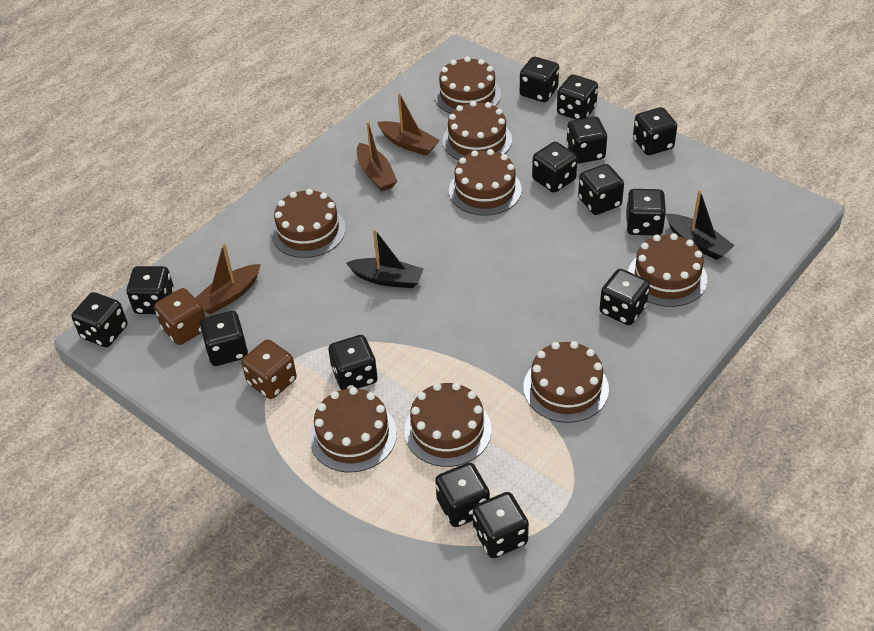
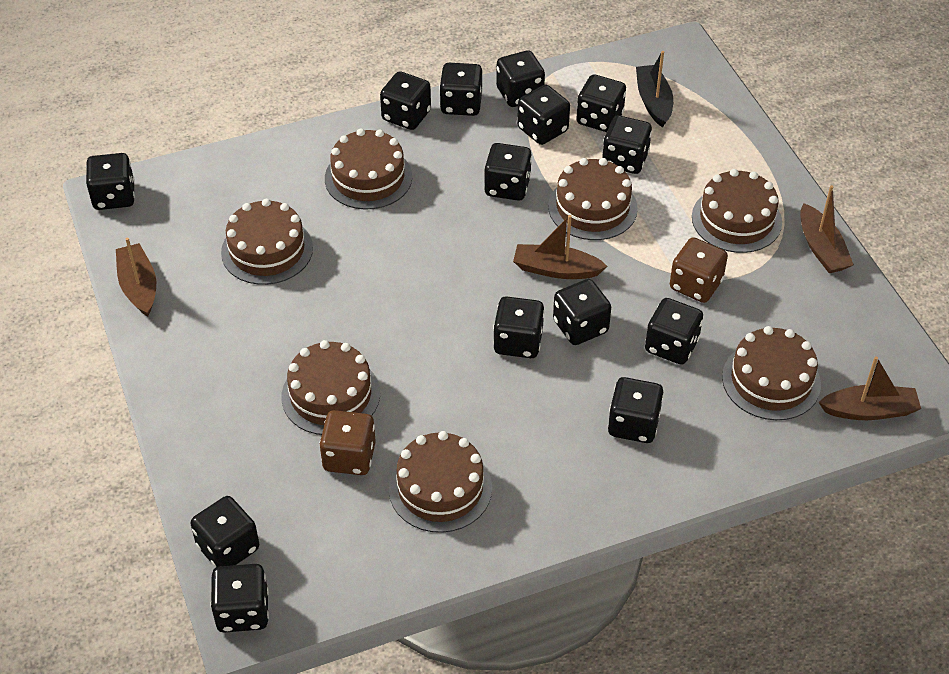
black boat: 2 -> 1
brown boat: 3 -> 4
brown cake: 8 -> 7

